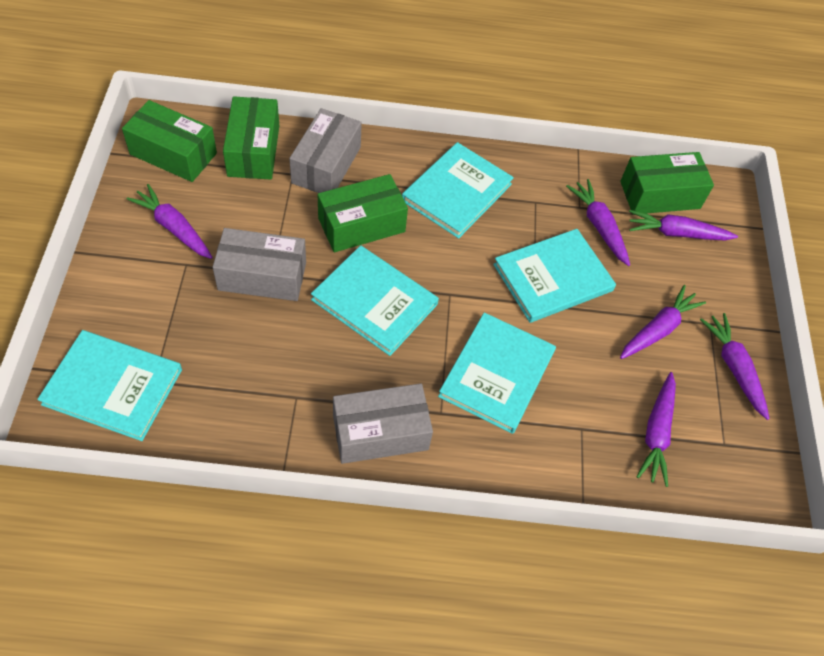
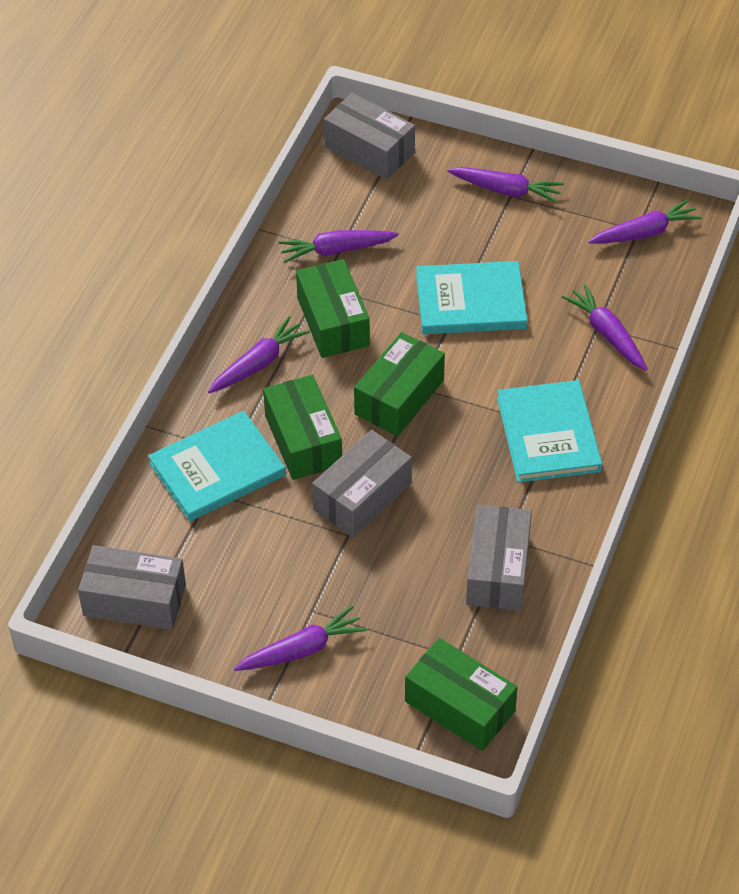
grey box: 3 -> 4
turquoise book: 5 -> 3

